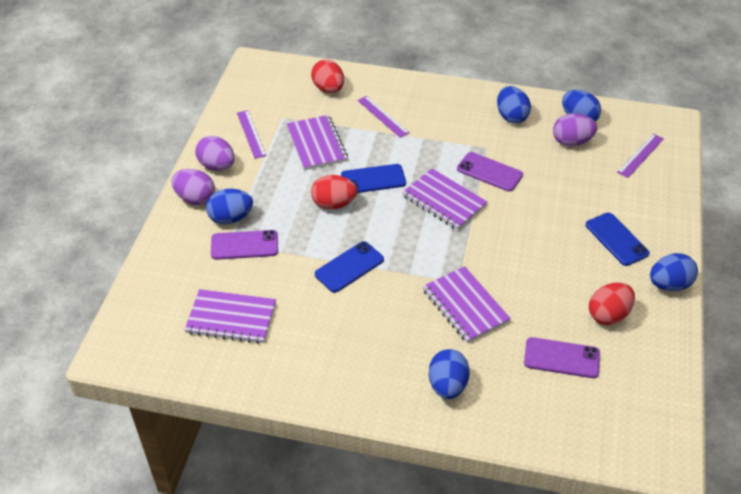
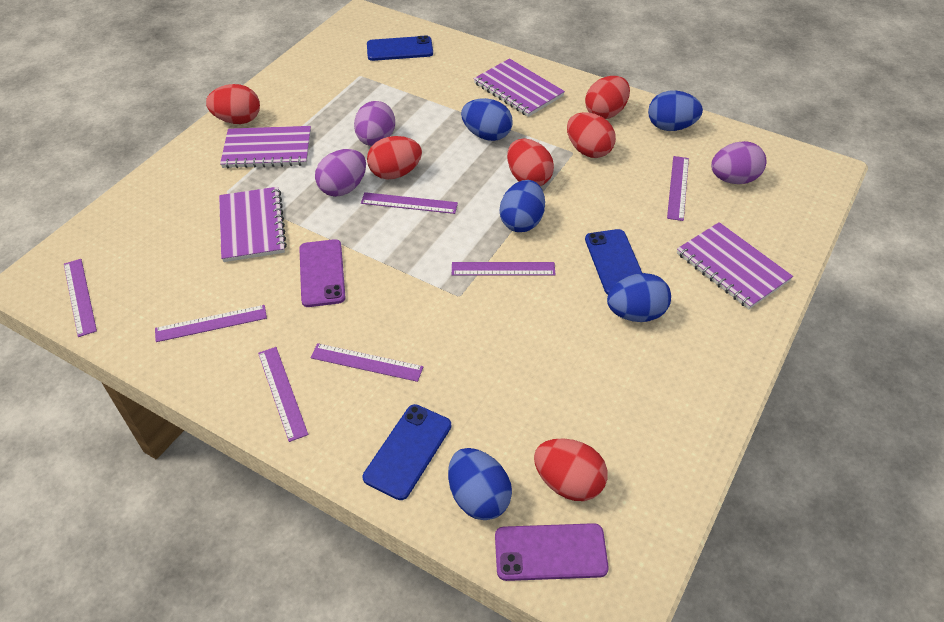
purple phone: 3 -> 2
purple ruler: 3 -> 7
red egg: 3 -> 6

